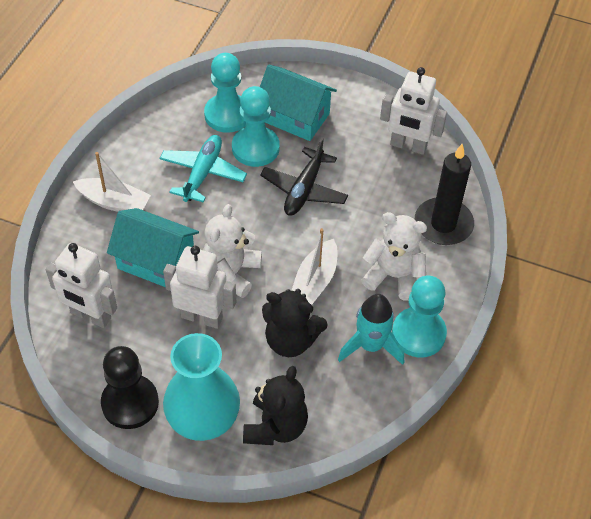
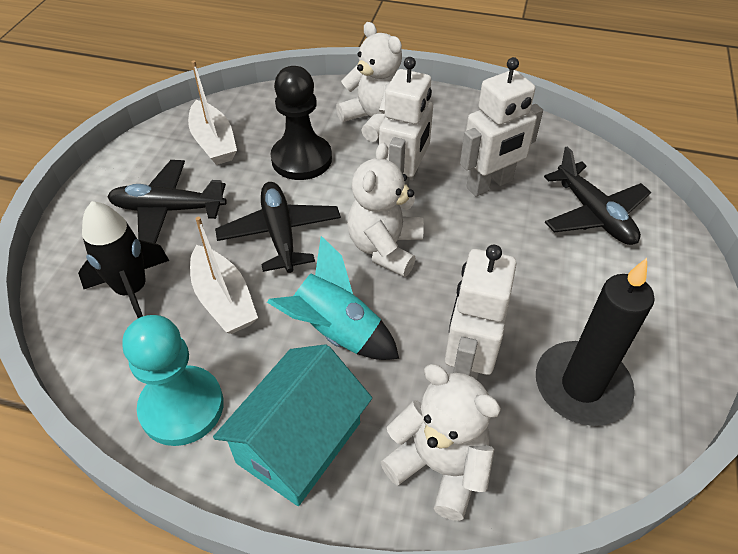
black plane: 1 -> 3
black rocket: 0 -> 1
black teddy bear: 2 -> 0
turquoise house: 2 -> 1
turquoise pawn: 3 -> 1
turquoise plane: 1 -> 0
turquoise vase: 1 -> 0
white teddy bear: 2 -> 3

